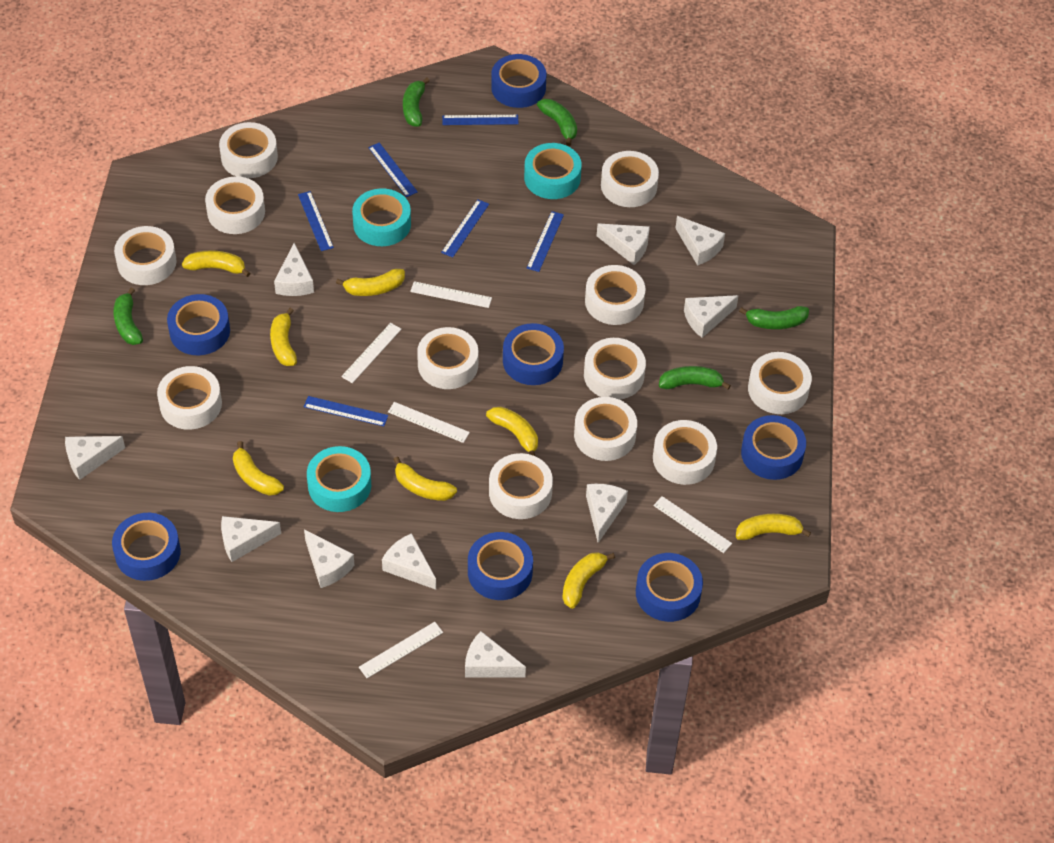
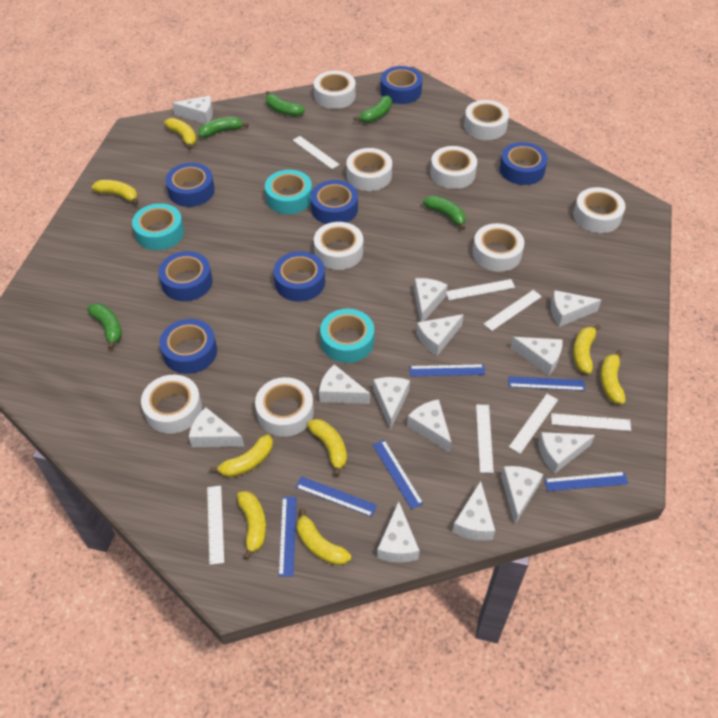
white cheese: 10 -> 13
white ruler: 5 -> 7
white tape: 12 -> 9

